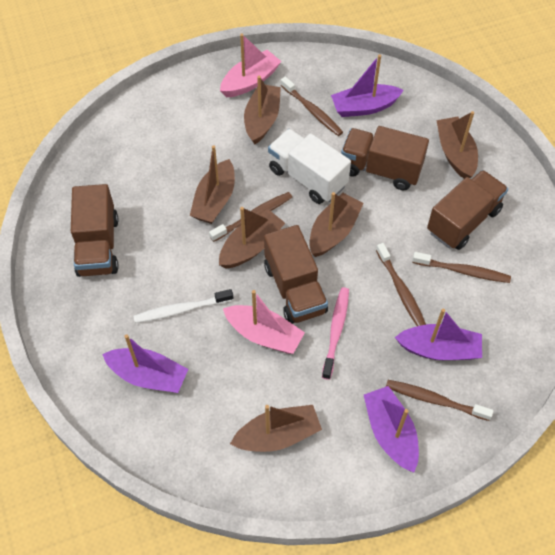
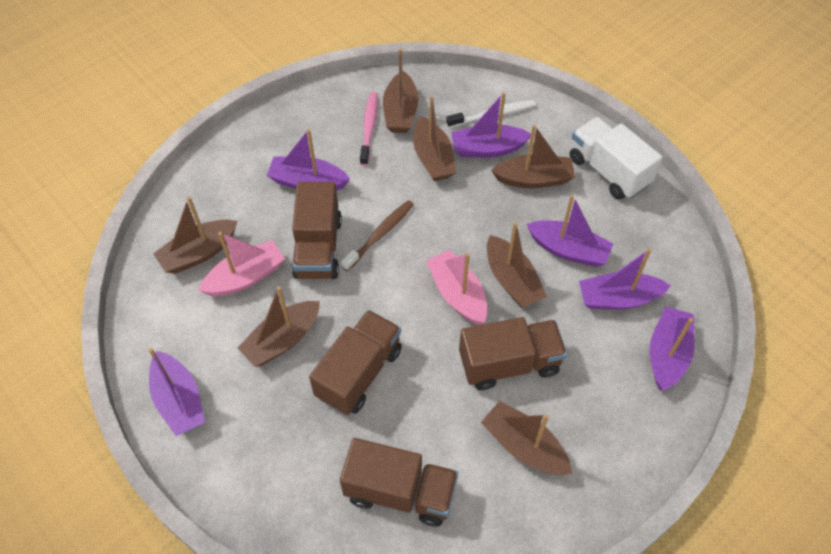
brown boat: 6 -> 7
brown toothbrush: 5 -> 1
purple boat: 4 -> 6

